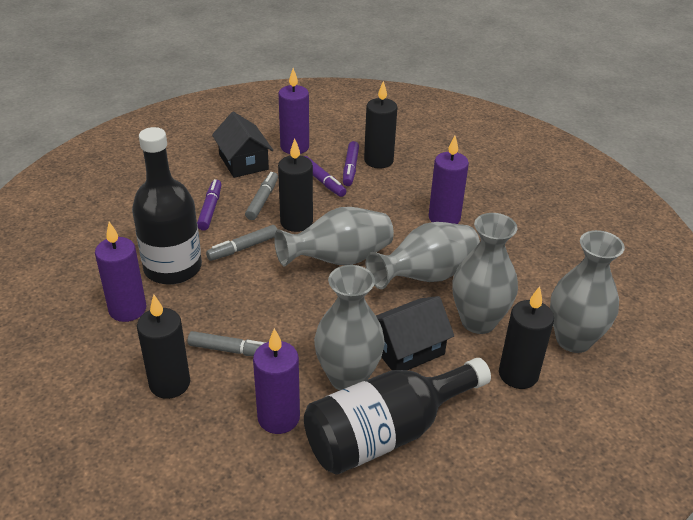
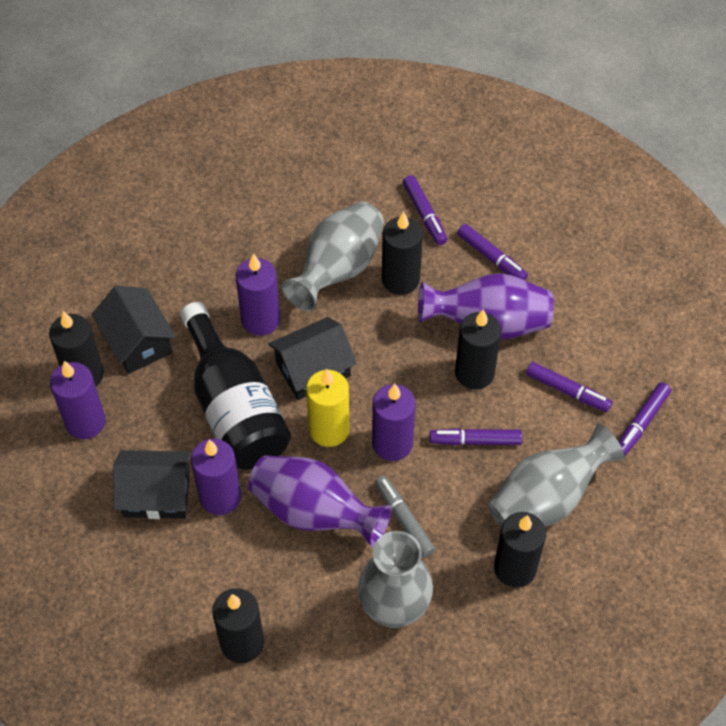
black bottle: 2 -> 1
black candle: 4 -> 5
black house: 2 -> 3
grey marker: 3 -> 1
grey vase: 5 -> 3
purple marker: 3 -> 5
purple vase: 0 -> 2
yellow candle: 0 -> 1

